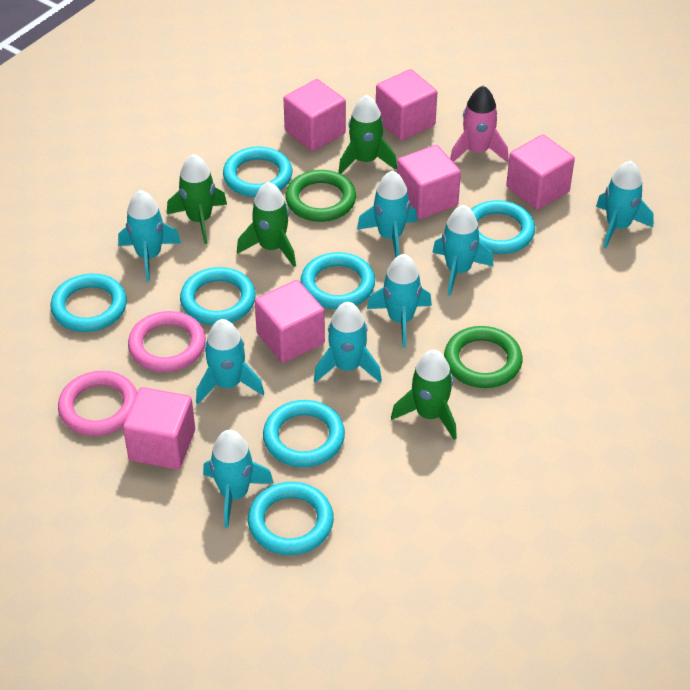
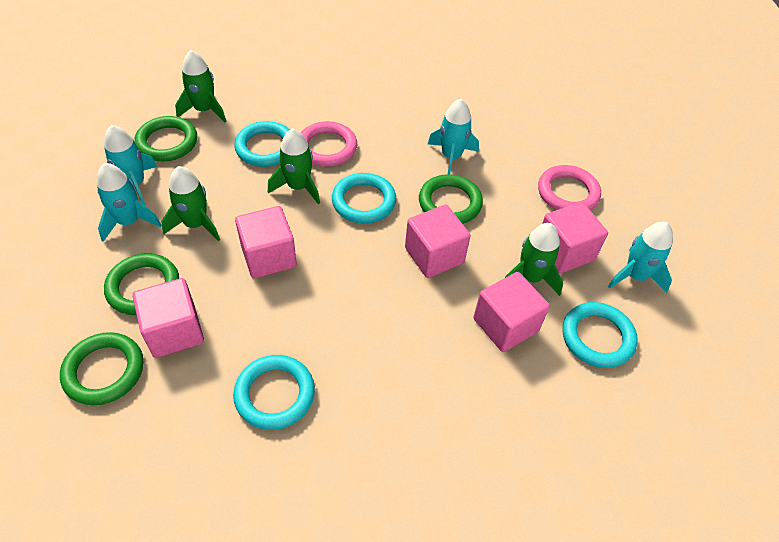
green ring: 2 -> 4
pink cube: 6 -> 5
pink rocket: 1 -> 0
turquoise ring: 7 -> 4
turquoise rocket: 8 -> 4

